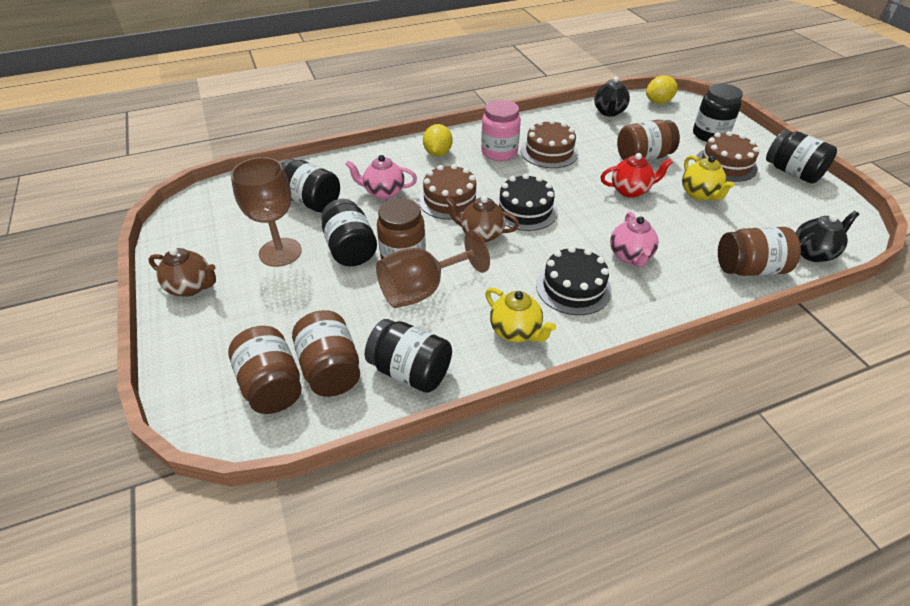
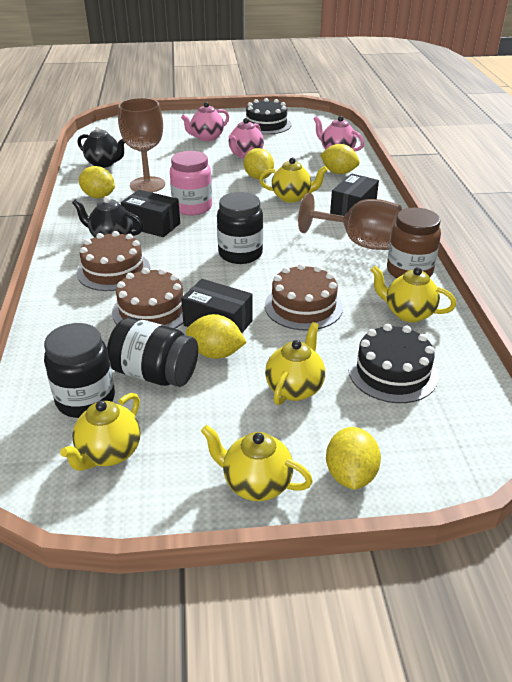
black box: 0 -> 3
black jar: 5 -> 3
brown jar: 5 -> 1
brown teapot: 2 -> 0
pink teapot: 2 -> 3
red teapot: 1 -> 0
yellow lemon: 2 -> 5
yellow teapot: 2 -> 5

